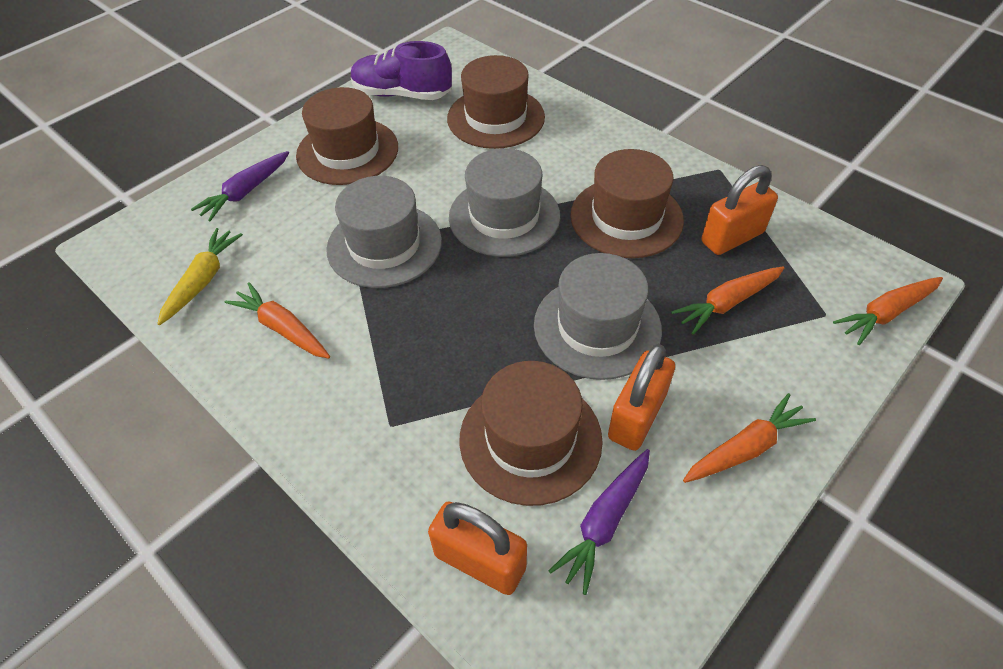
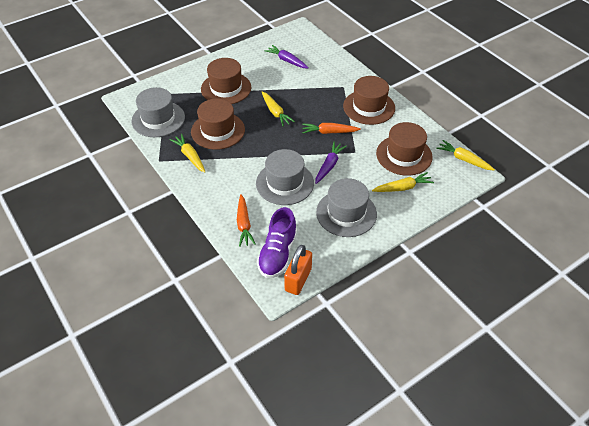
orange carrot: 4 -> 2
orange padlock: 3 -> 1
yellow carrot: 1 -> 4

